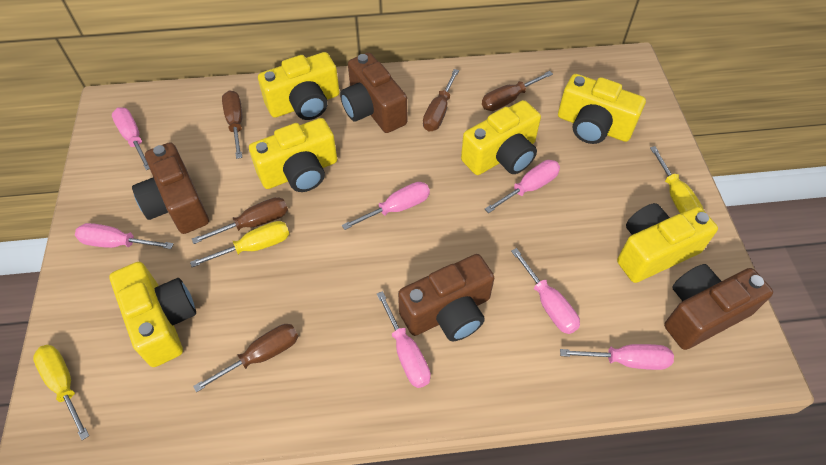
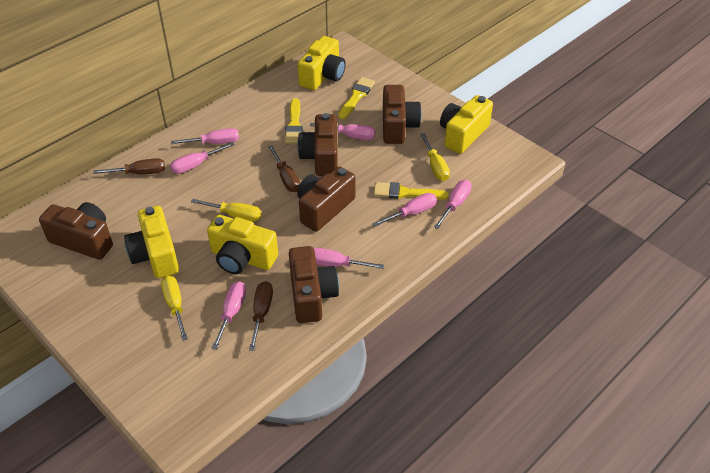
brown camera: 4 -> 5
brown screwdriver: 5 -> 3
yellow brush: 0 -> 3
yellow camera: 6 -> 4

